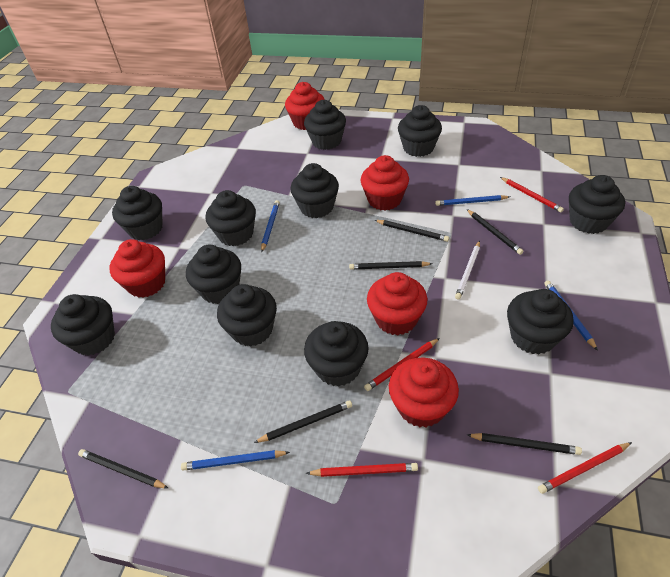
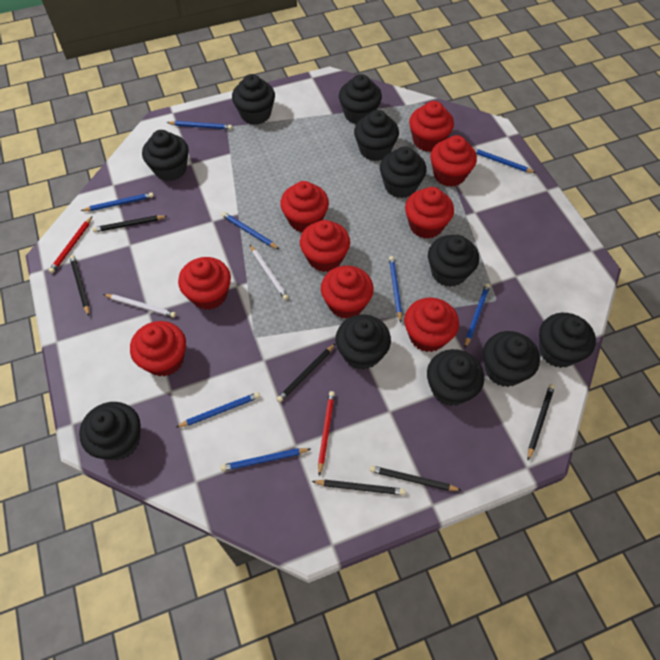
blue pencil: 4 -> 8
red cupcake: 5 -> 9
red pencil: 4 -> 2
white pencil: 1 -> 2

